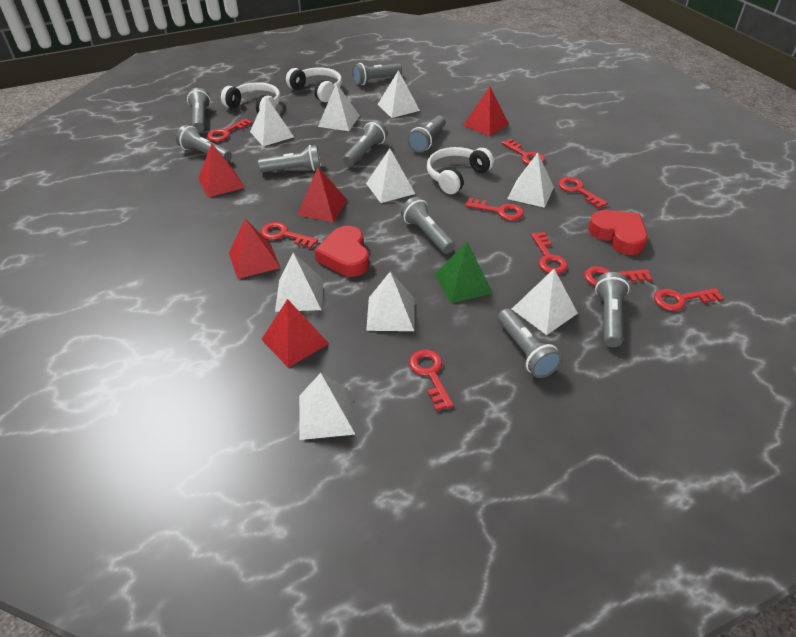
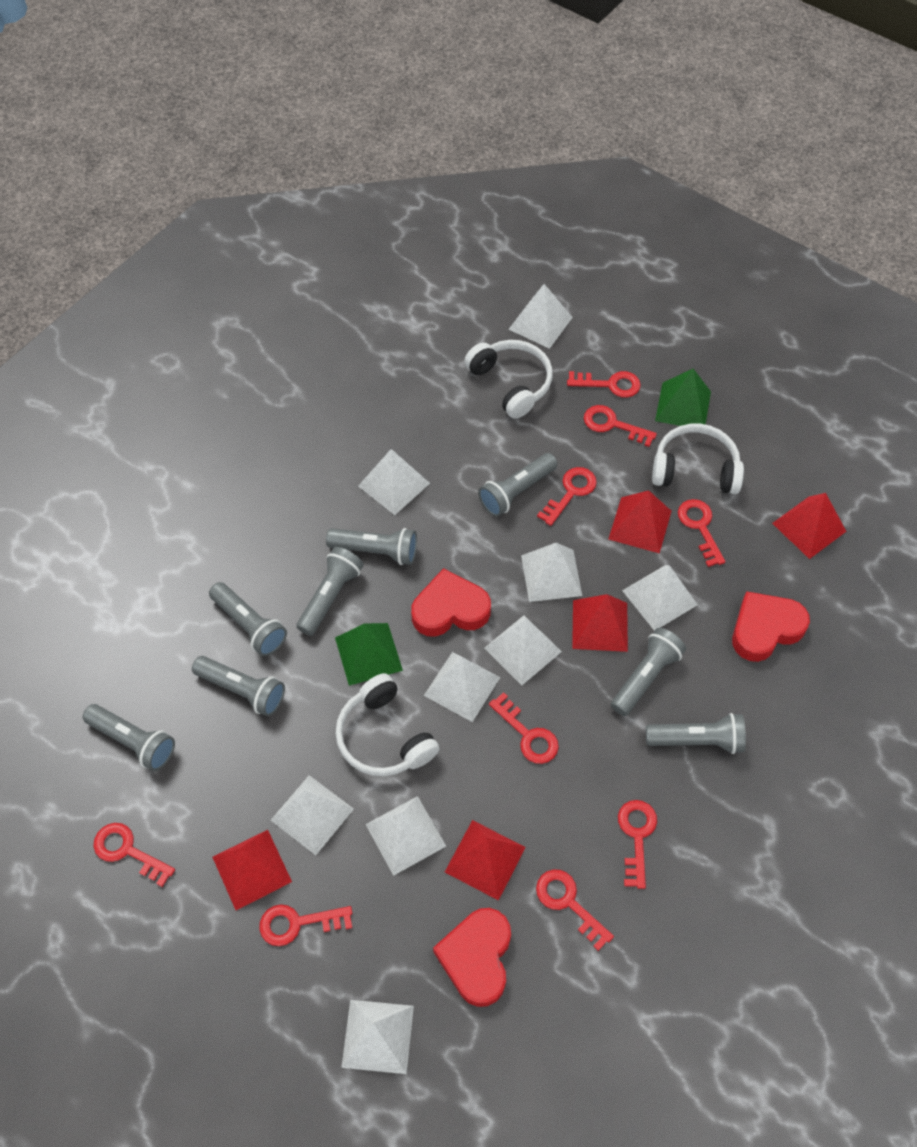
green pyramid: 1 -> 2
grey flashlight: 9 -> 8
red heart: 2 -> 3

